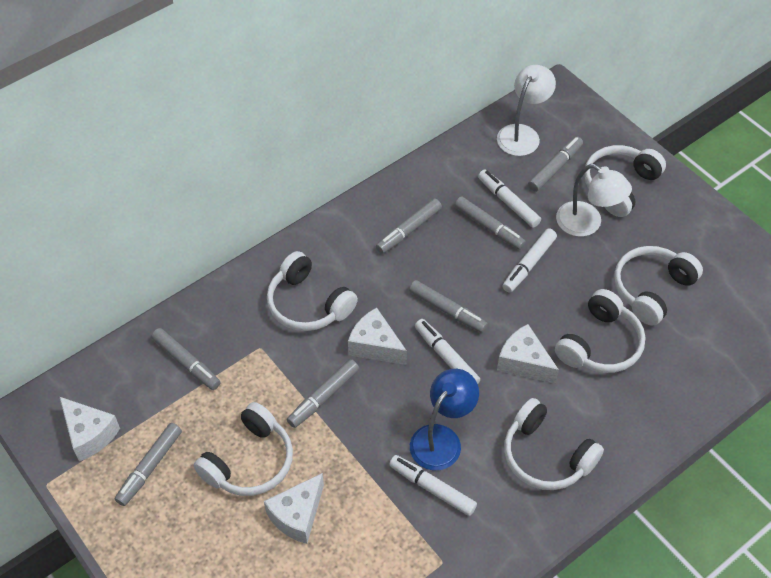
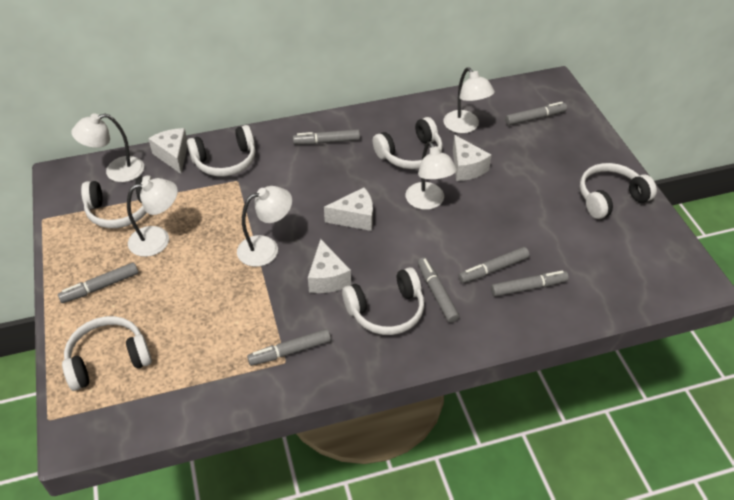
blue lamp: 1 -> 0
white lamp: 2 -> 5
white marker: 4 -> 0

